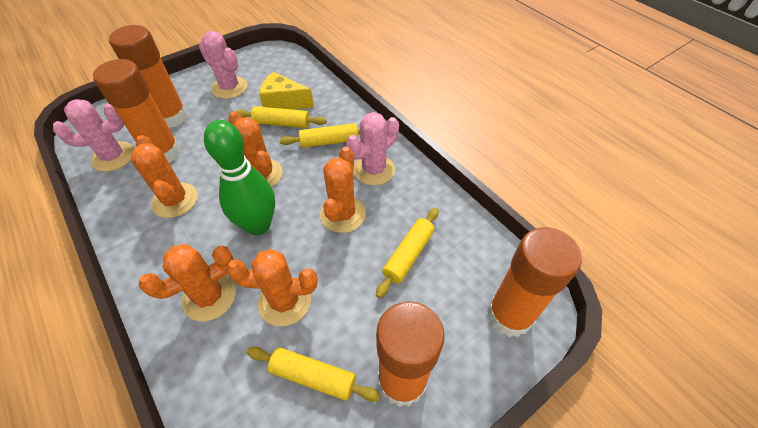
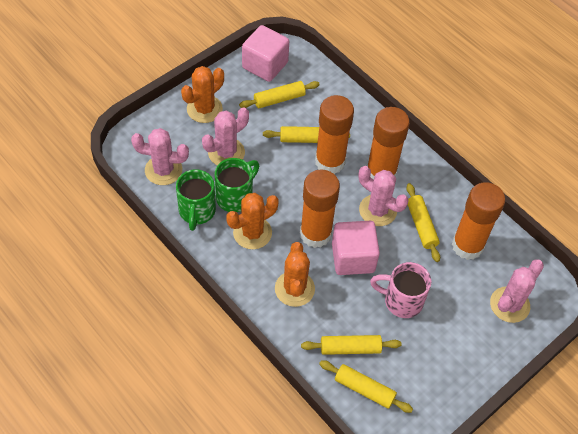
green bowling pin: 1 -> 0
green mug: 0 -> 2
orange cactus: 5 -> 3
pink cactus: 3 -> 4
pink cube: 0 -> 2
pink mug: 0 -> 1
yellow cheese: 1 -> 0
yellow rolling pin: 4 -> 5

